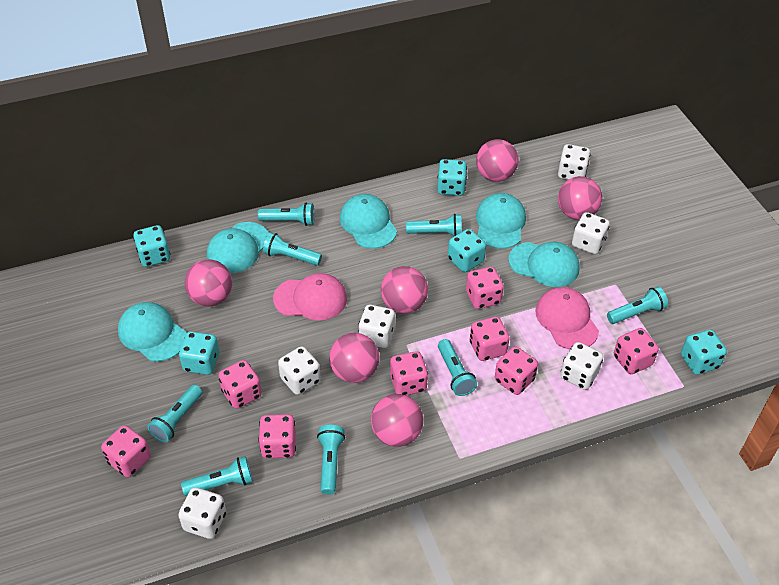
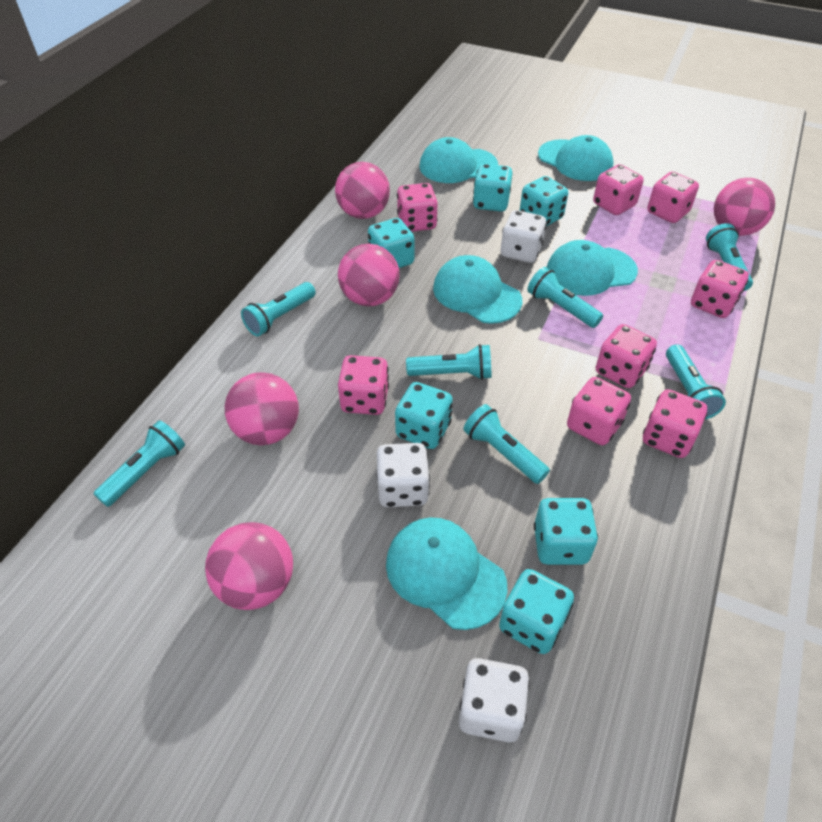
pink ball: 6 -> 5
pink cap: 2 -> 0
turquoise dice: 5 -> 6
turquoise flashlight: 8 -> 7
white dice: 6 -> 3

